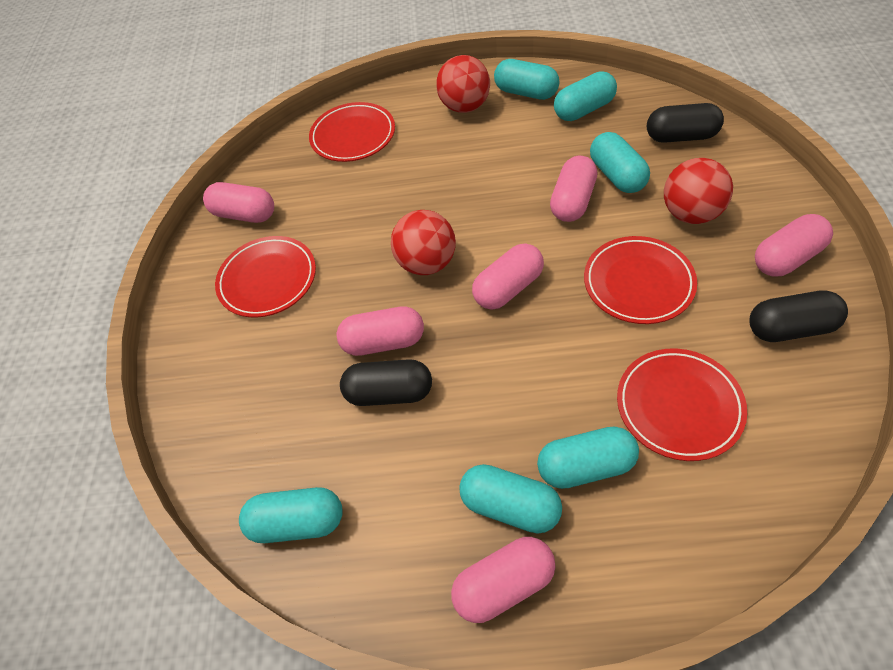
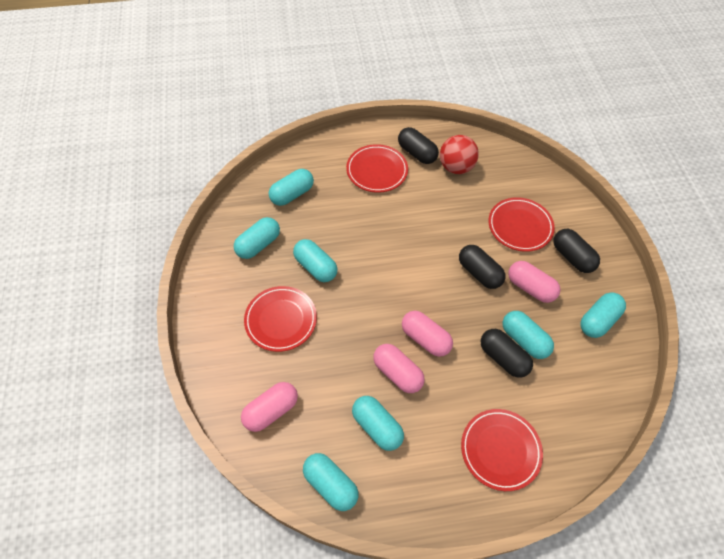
black capsule: 3 -> 4
pink capsule: 6 -> 4
red ball: 3 -> 1
turquoise capsule: 6 -> 7

